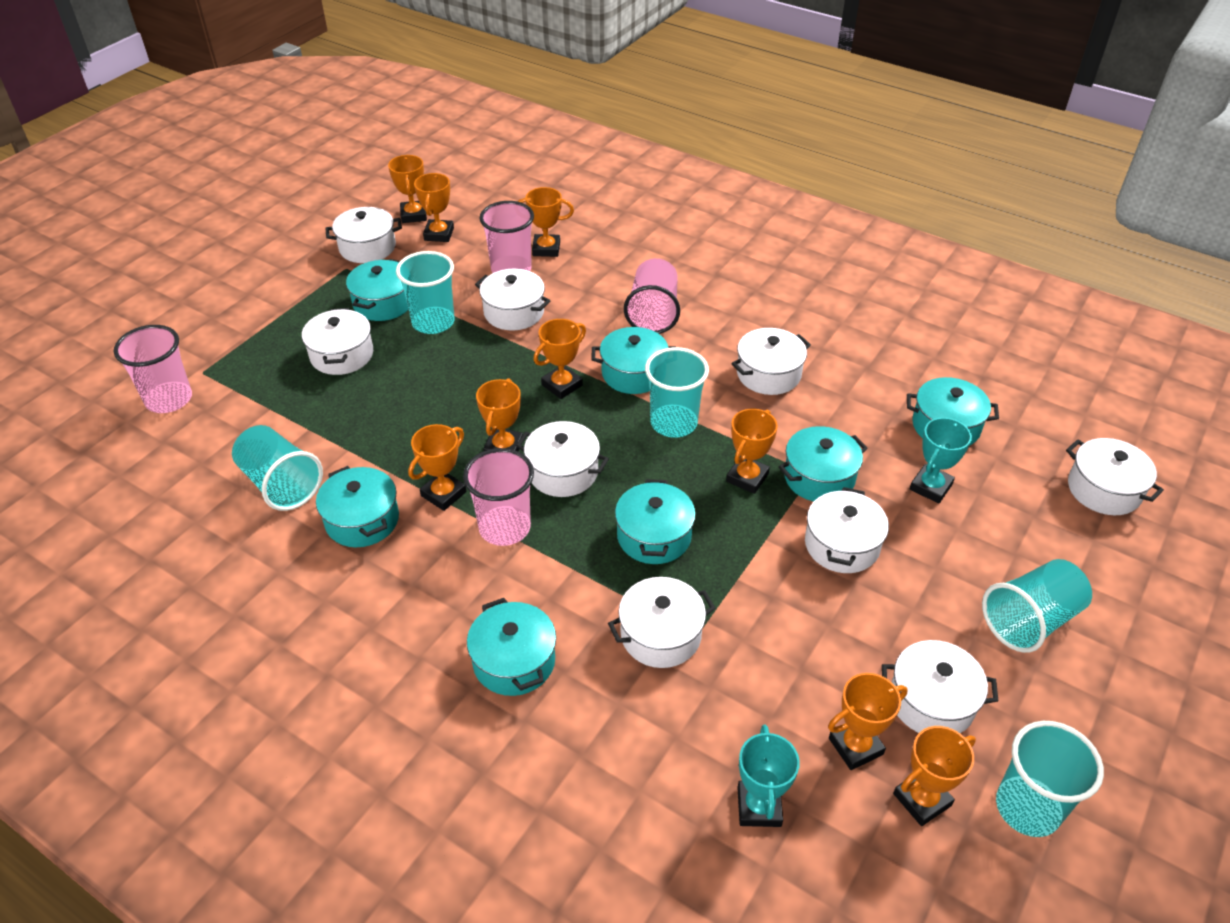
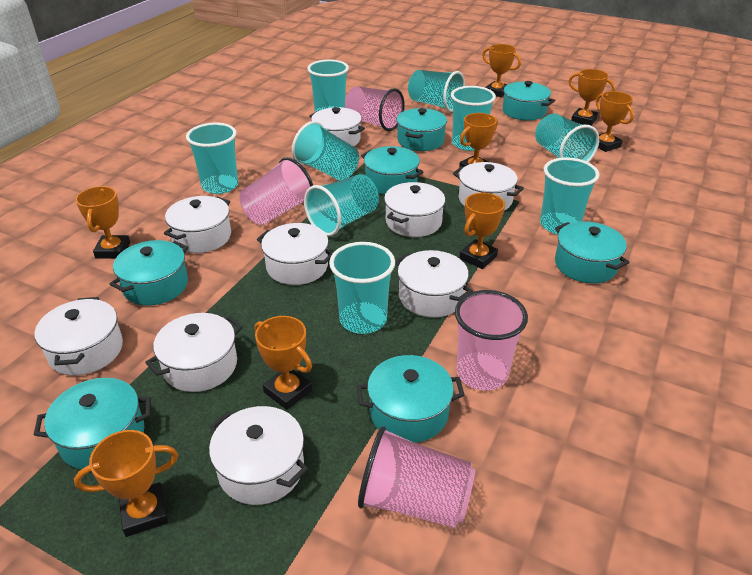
orange trophy: 9 -> 8
turquoise cup: 5 -> 9
turquoise trophy: 2 -> 0

